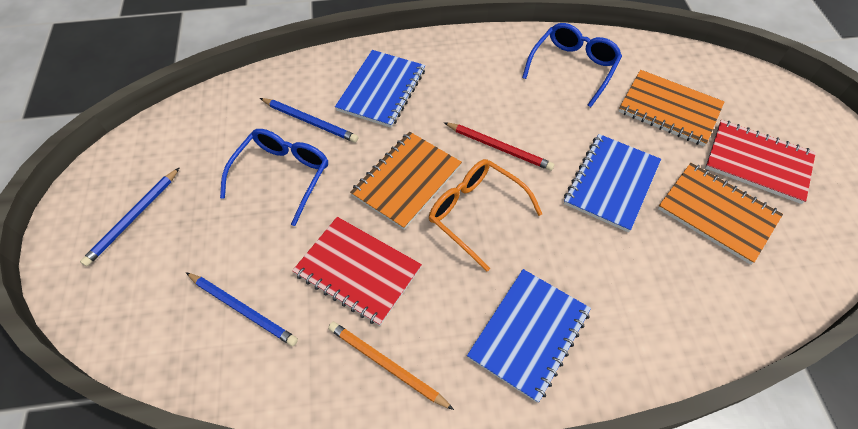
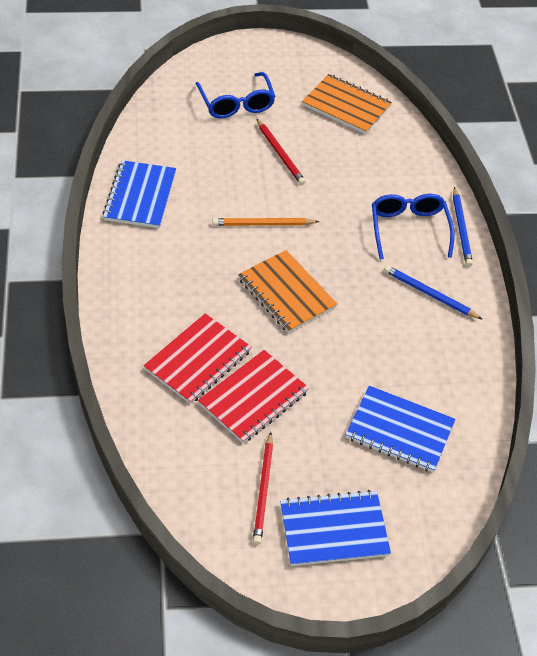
blue pencil: 3 -> 2
orange glasses: 1 -> 0
orange notebook: 3 -> 2
red pencil: 1 -> 2

